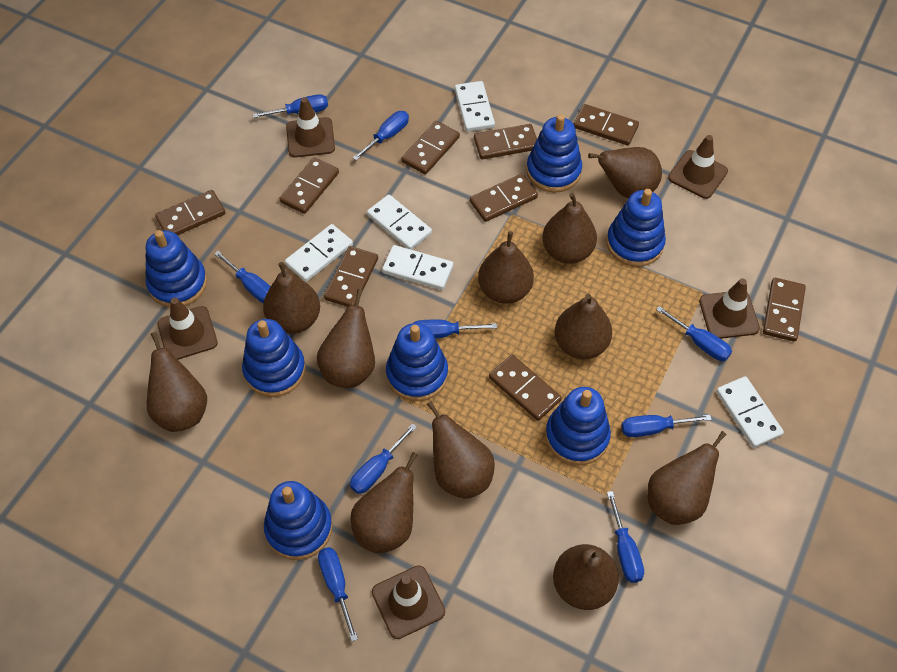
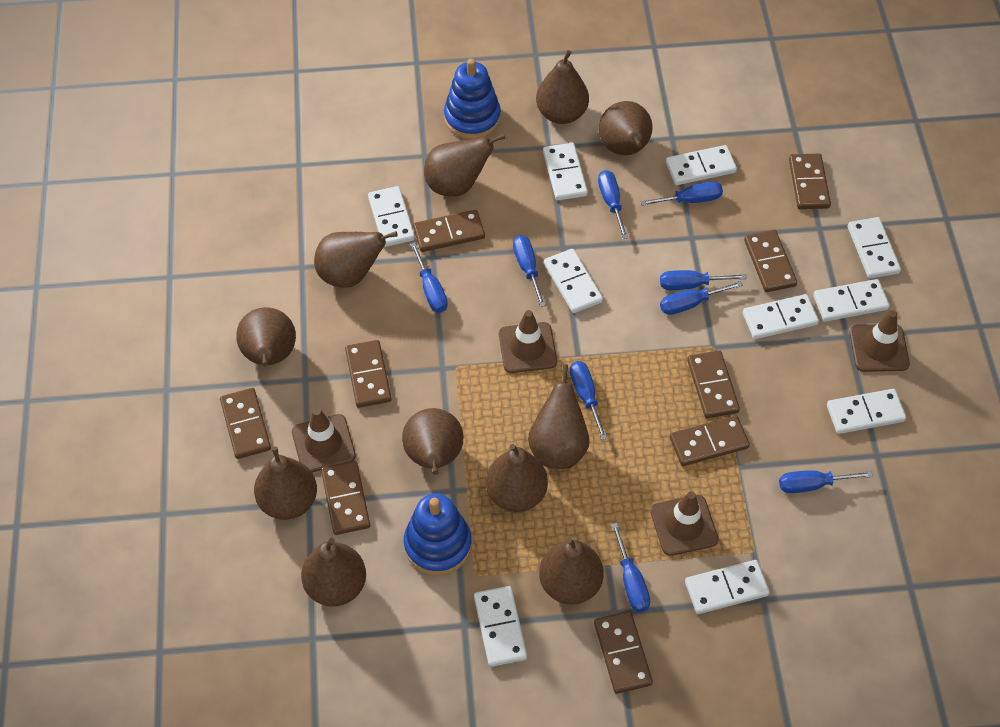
blue stacking toy: 7 -> 2
brown traffic cone: 5 -> 4
white domino: 5 -> 10

